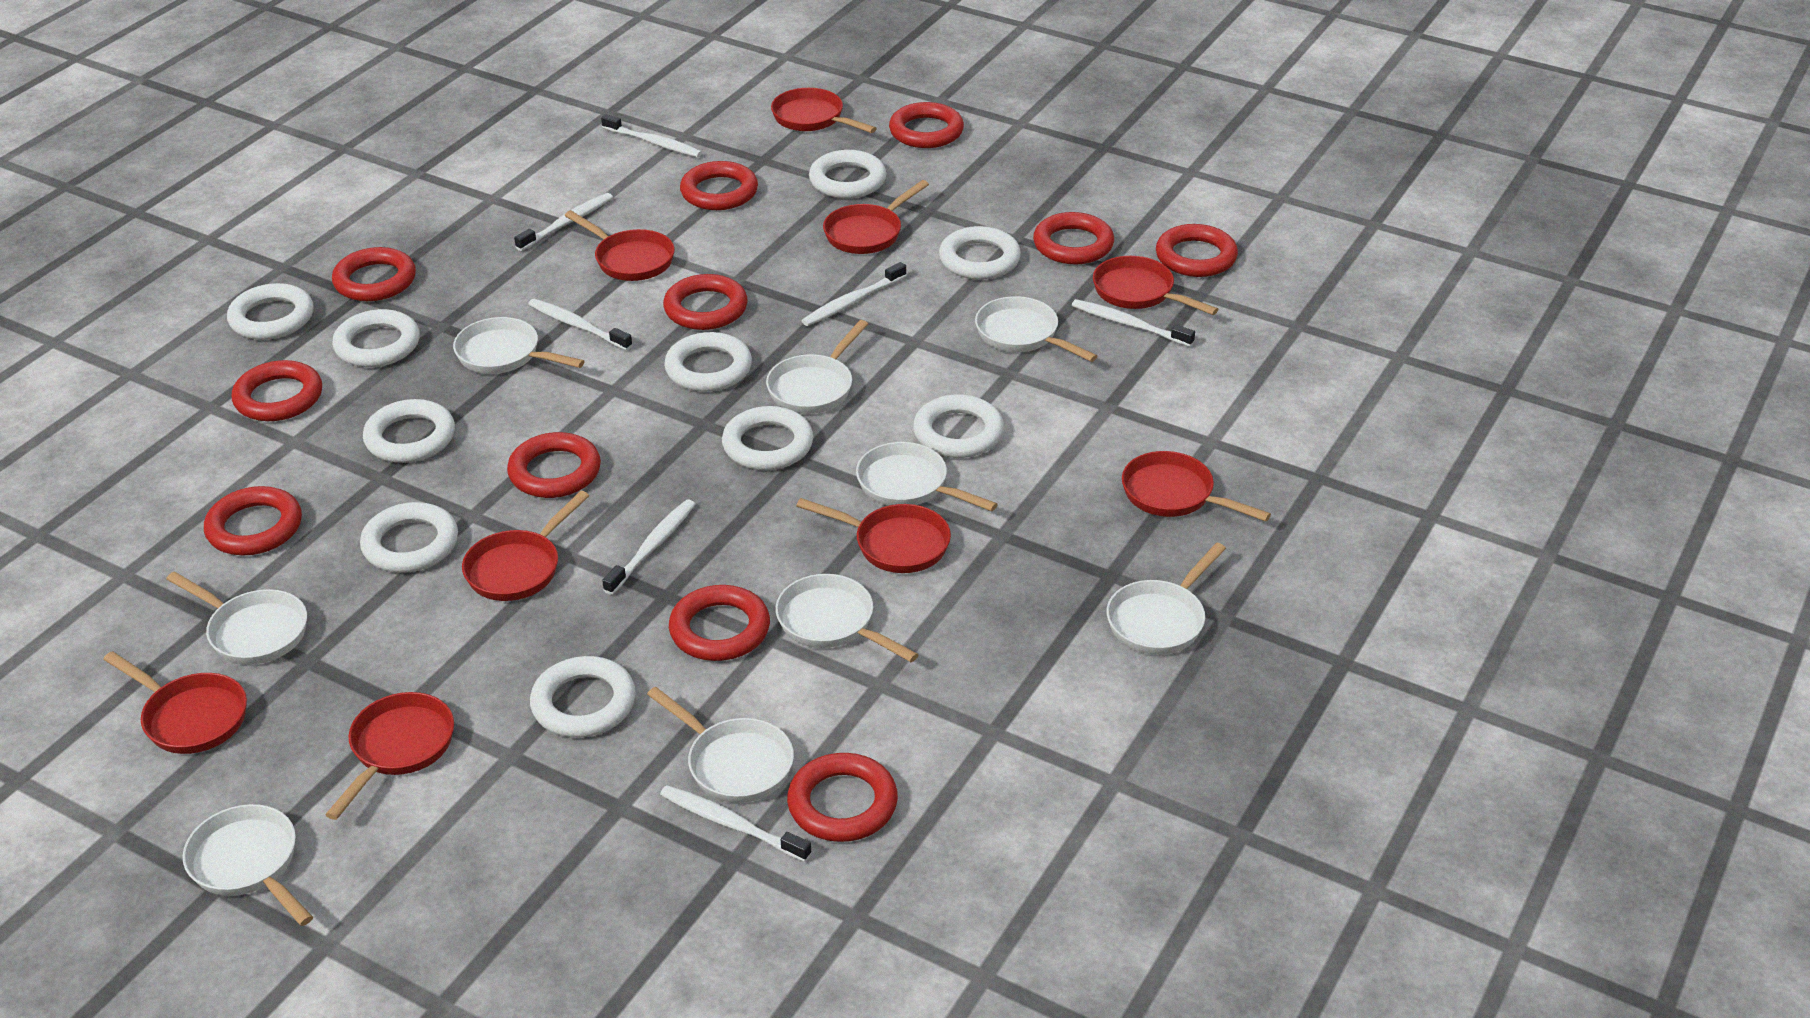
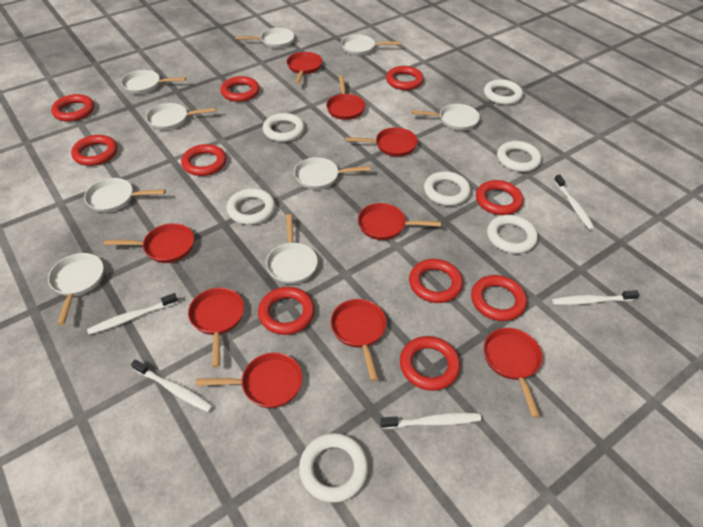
red ring: 11 -> 10
white ring: 10 -> 7
white toothbrush: 7 -> 5

